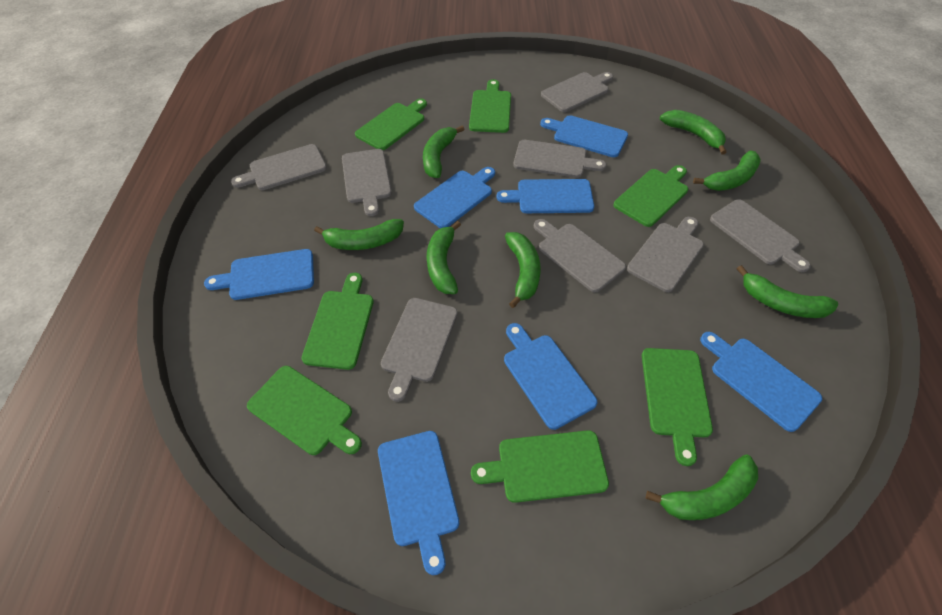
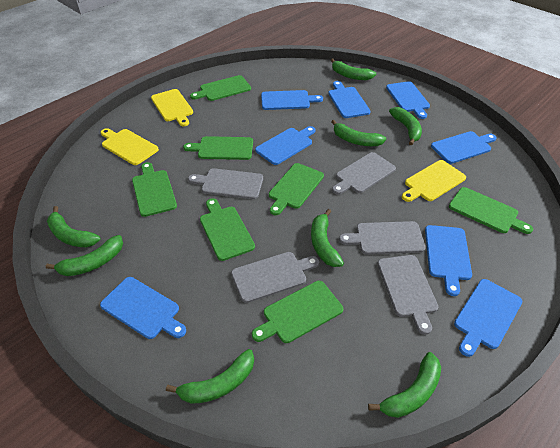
blue cutting board: 7 -> 8
grey cutting board: 8 -> 5
yellow cutting board: 0 -> 3

